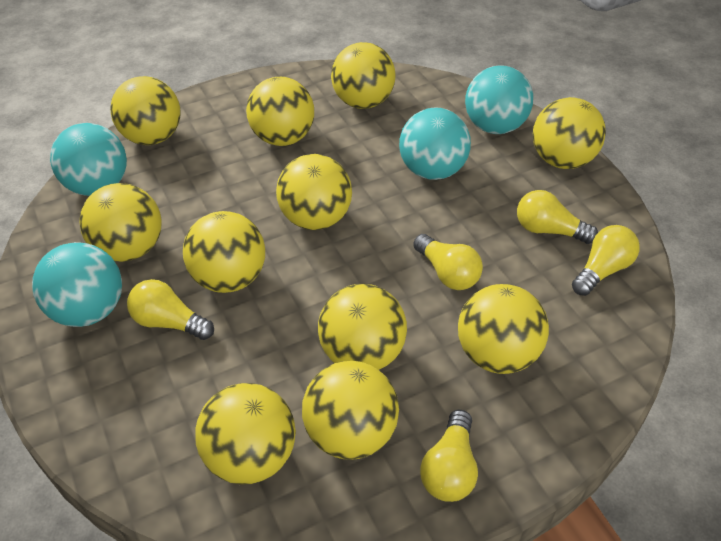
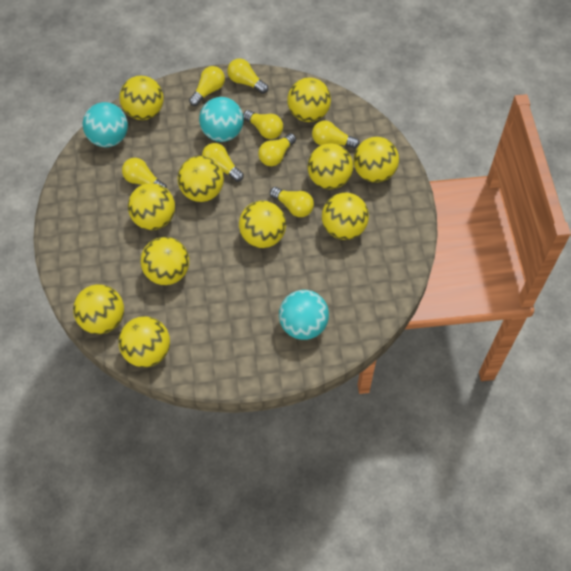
turquoise ball: 4 -> 3
yellow light bulb: 5 -> 8

